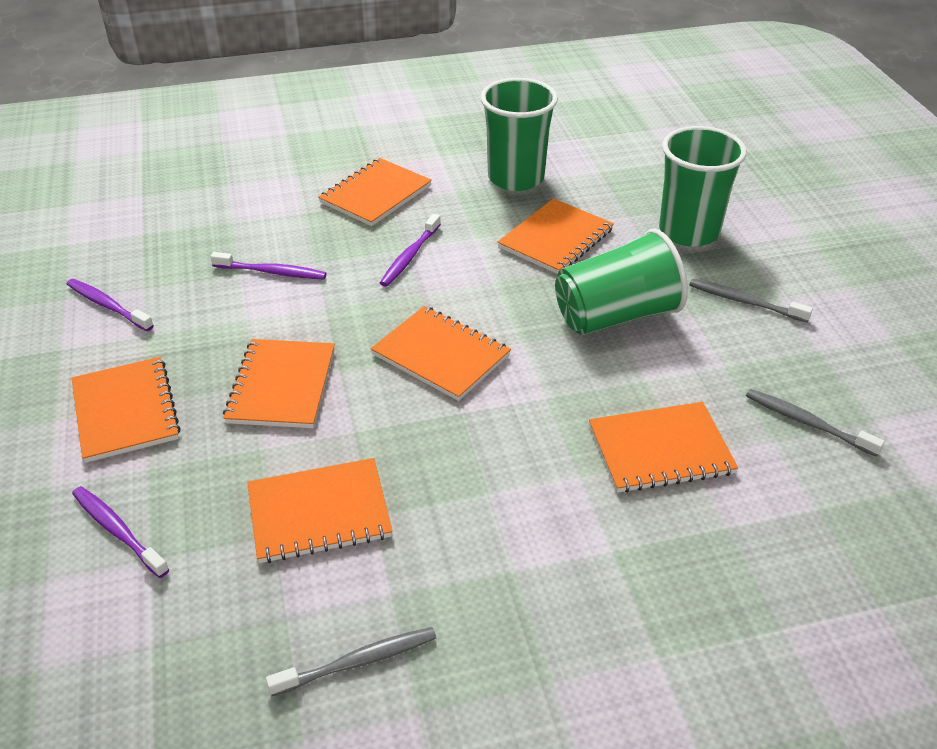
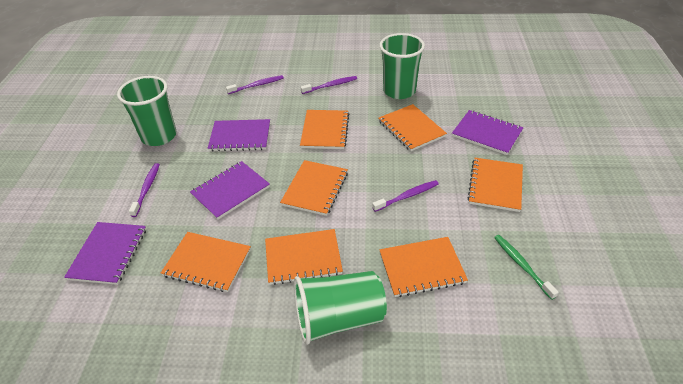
green toothbrush: 0 -> 1
grey toothbrush: 3 -> 0
purple notebook: 0 -> 4

